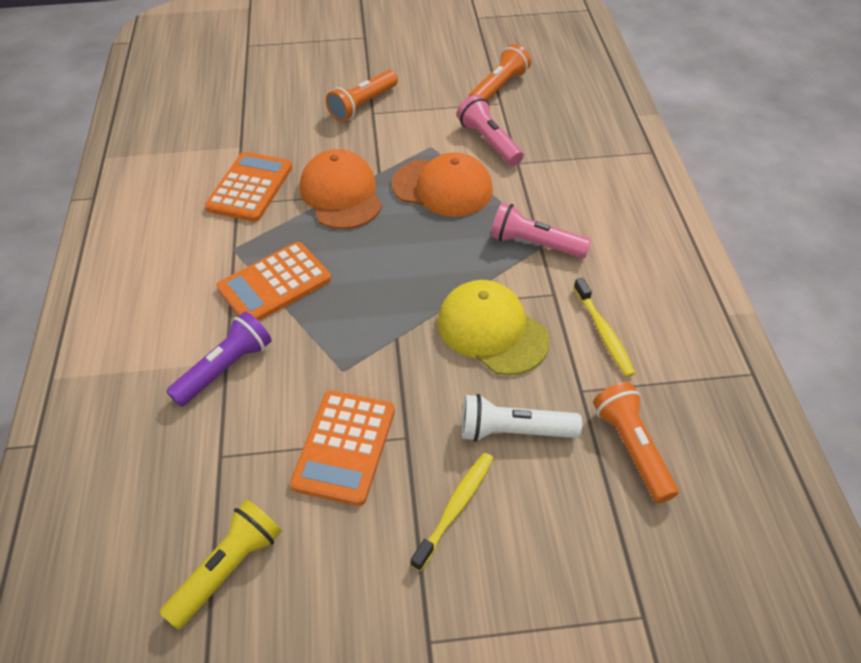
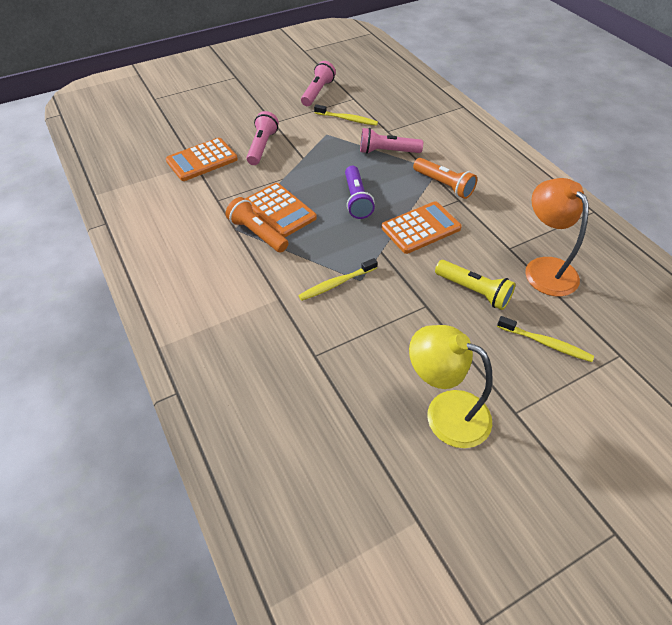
orange cap: 2 -> 0
orange flashlight: 3 -> 2
orange lamp: 0 -> 1
pink flashlight: 2 -> 3
white flashlight: 1 -> 0
yellow cap: 1 -> 0
yellow lamp: 0 -> 1
yellow toothbrush: 2 -> 3

